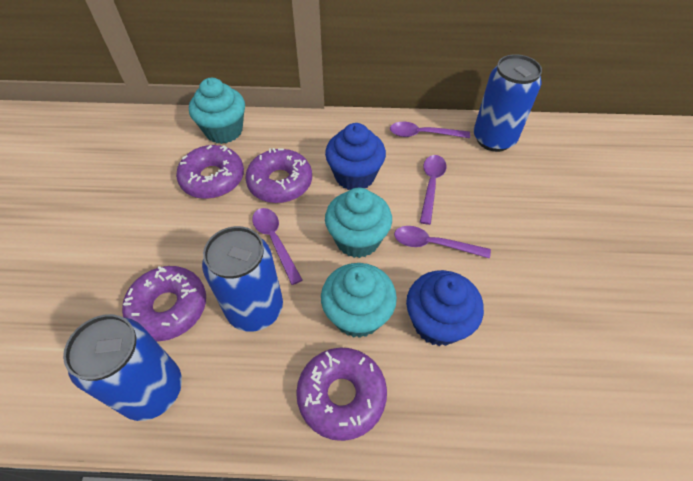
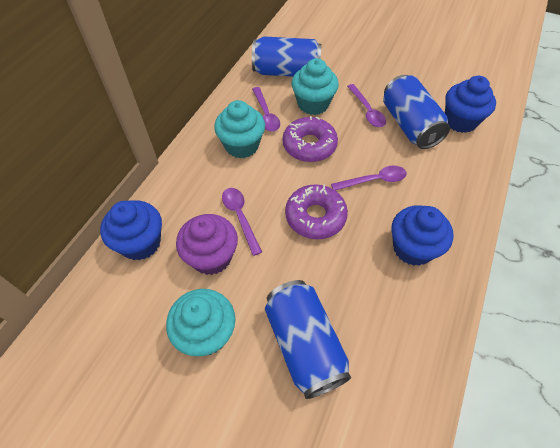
blue cupcake: 2 -> 3
purple cupcake: 0 -> 1
purple donut: 4 -> 2

